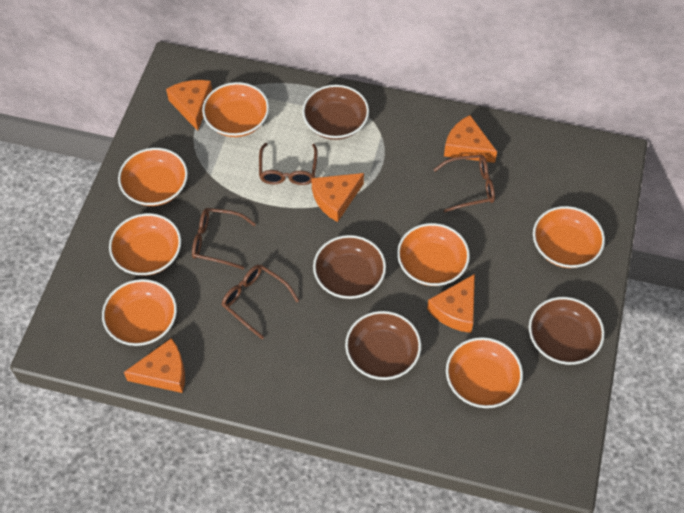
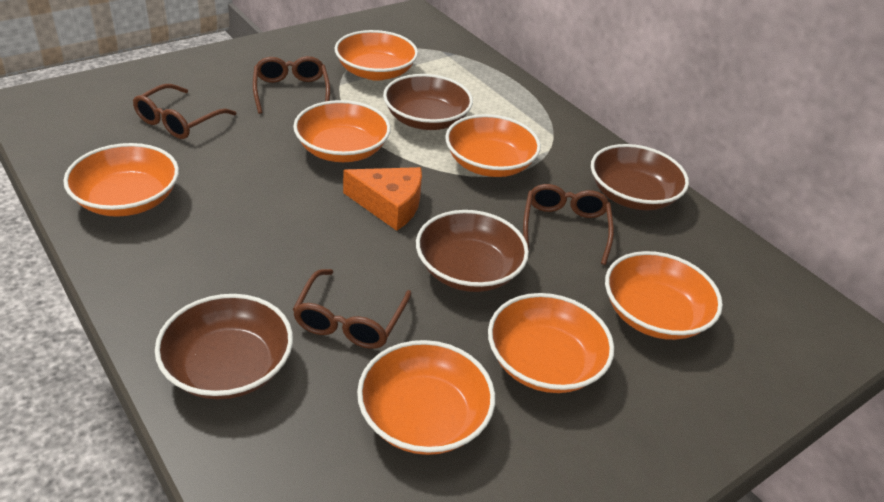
orange cheese: 5 -> 1

